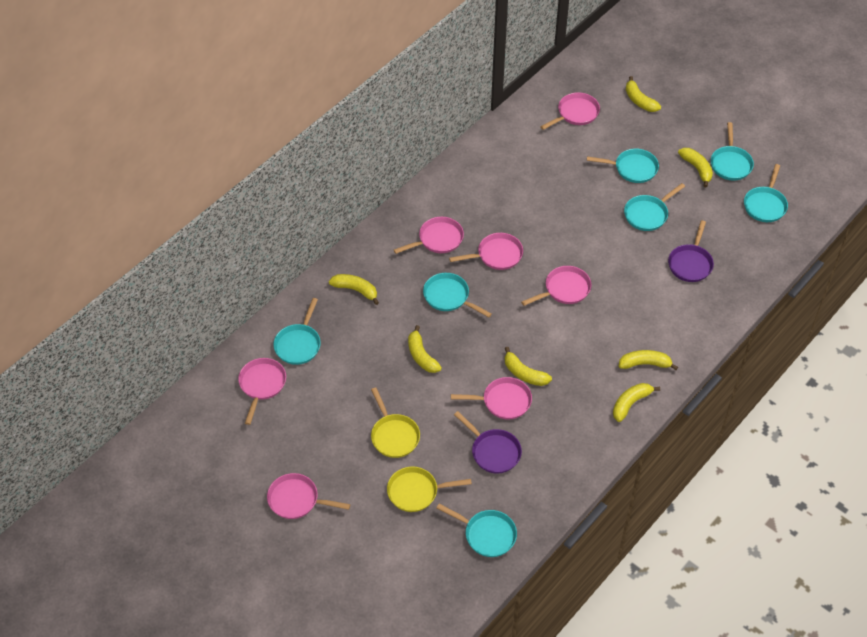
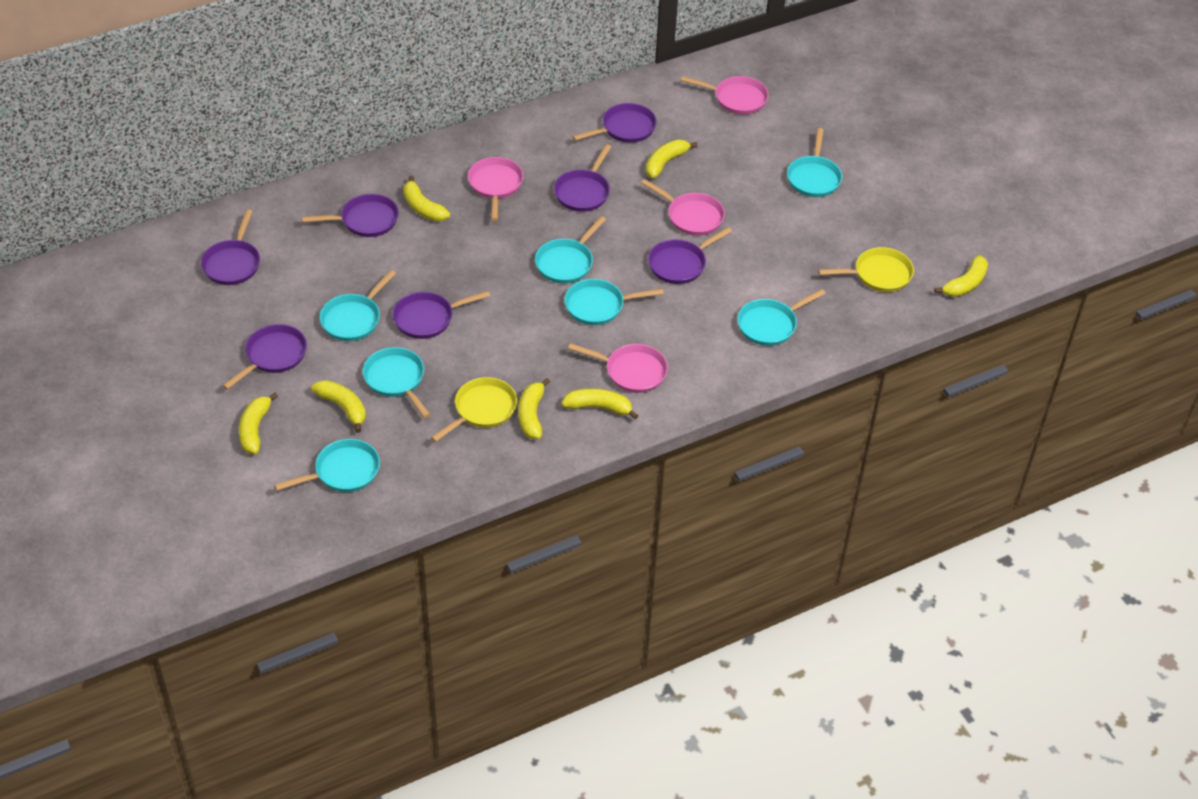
pink pan: 7 -> 4
purple pan: 2 -> 7

